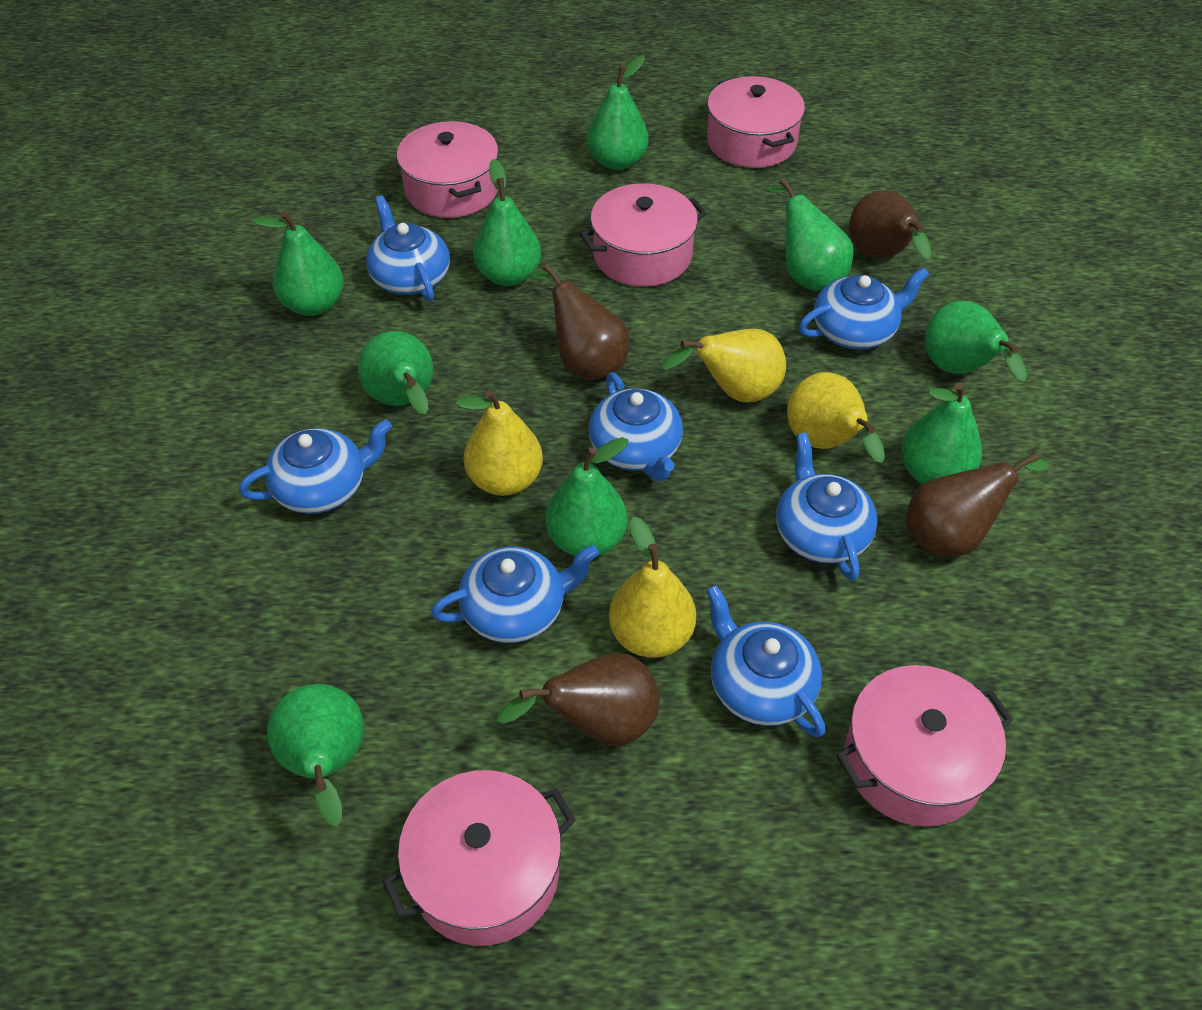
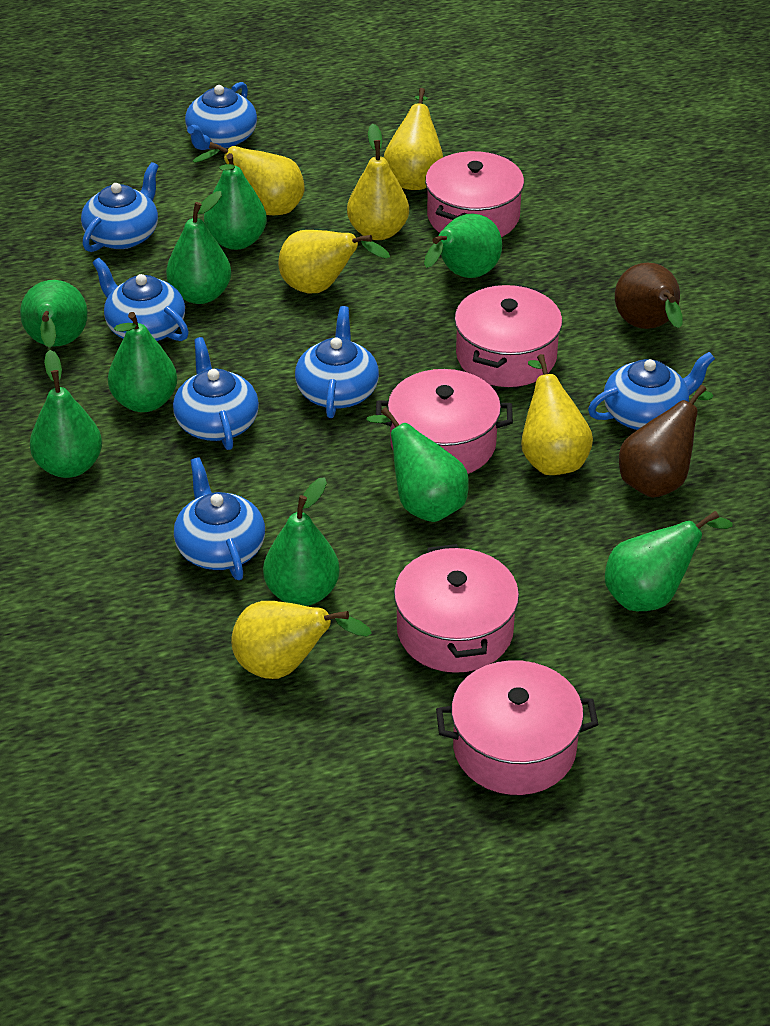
brown pear: 4 -> 2
yellow pear: 4 -> 6

